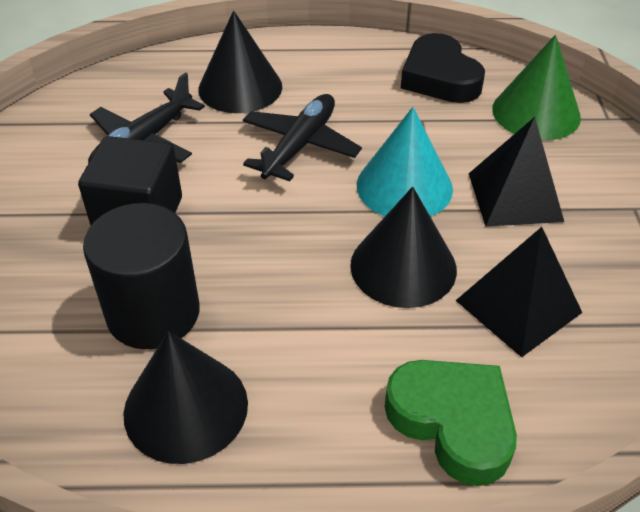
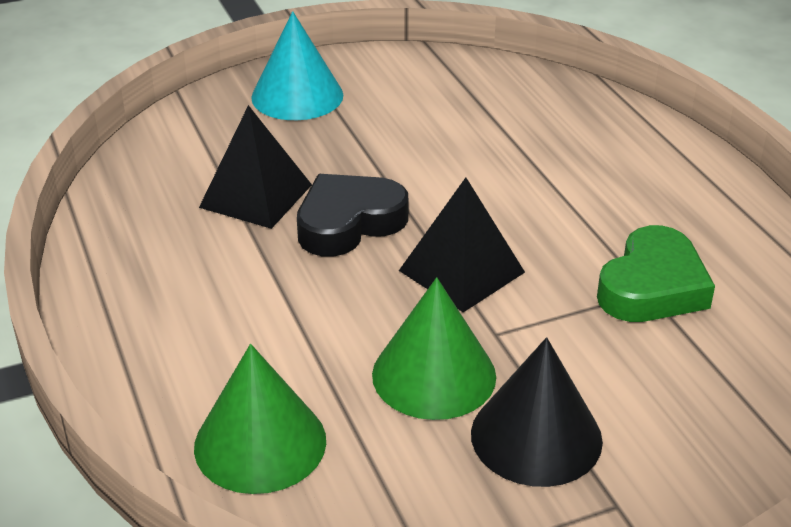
black cone: 3 -> 1
black cube: 1 -> 0
black cylinder: 1 -> 0
black plane: 2 -> 0
green cone: 1 -> 2

